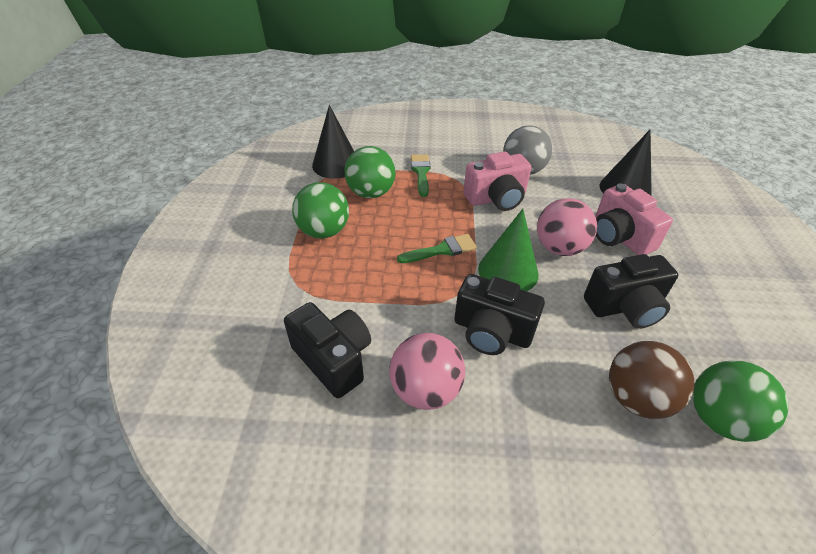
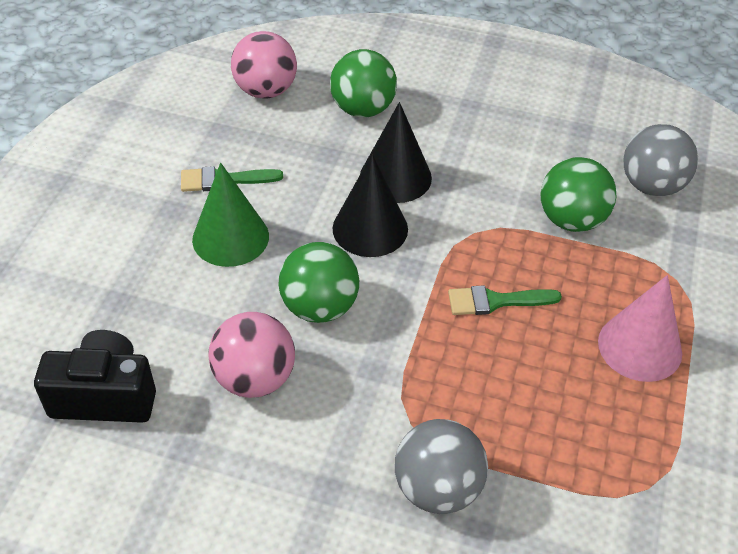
black camera: 3 -> 1
brown ball: 1 -> 0
grey ball: 1 -> 2
pink camera: 2 -> 0
pink cone: 0 -> 1

